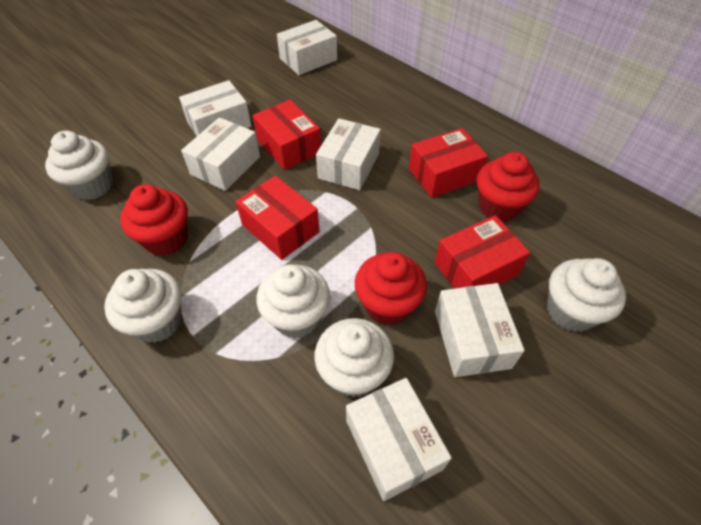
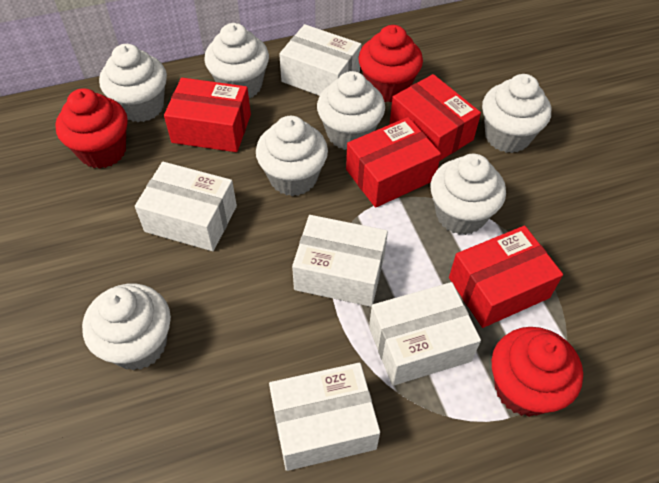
white box: 6 -> 5
white cupcake: 5 -> 7

